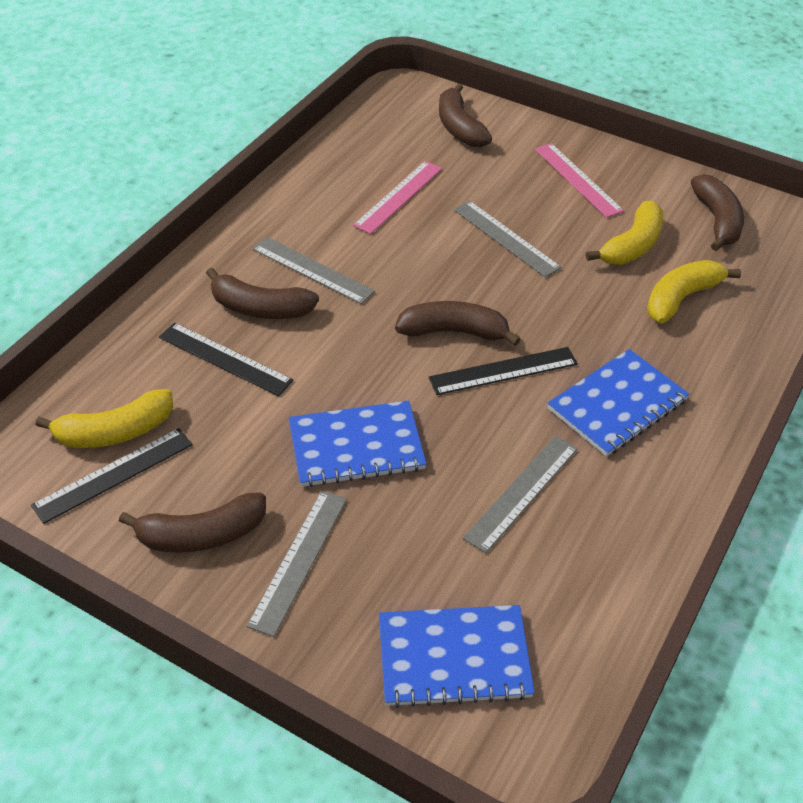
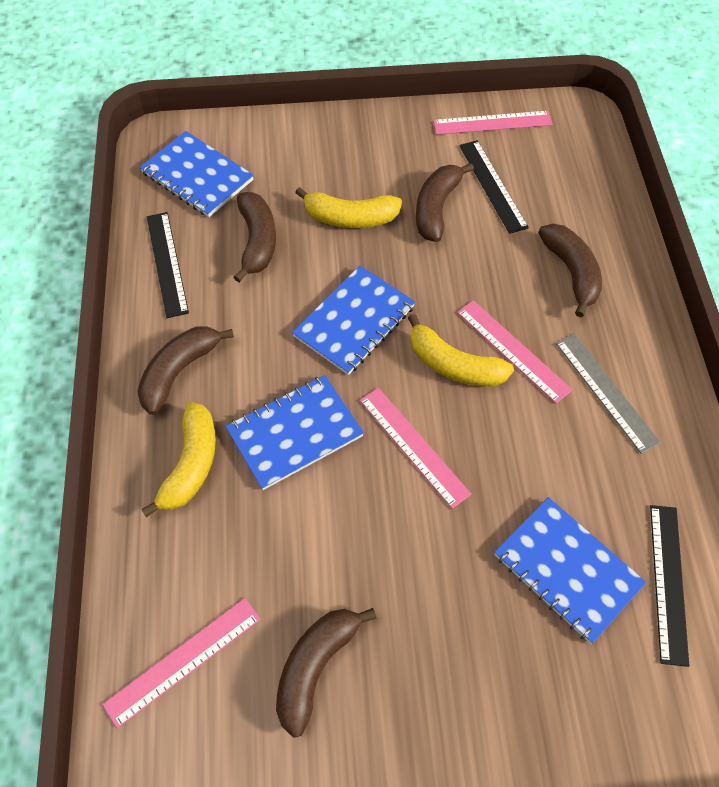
blue notebook: 3 -> 4
grey ruler: 4 -> 1
pink ruler: 2 -> 4

